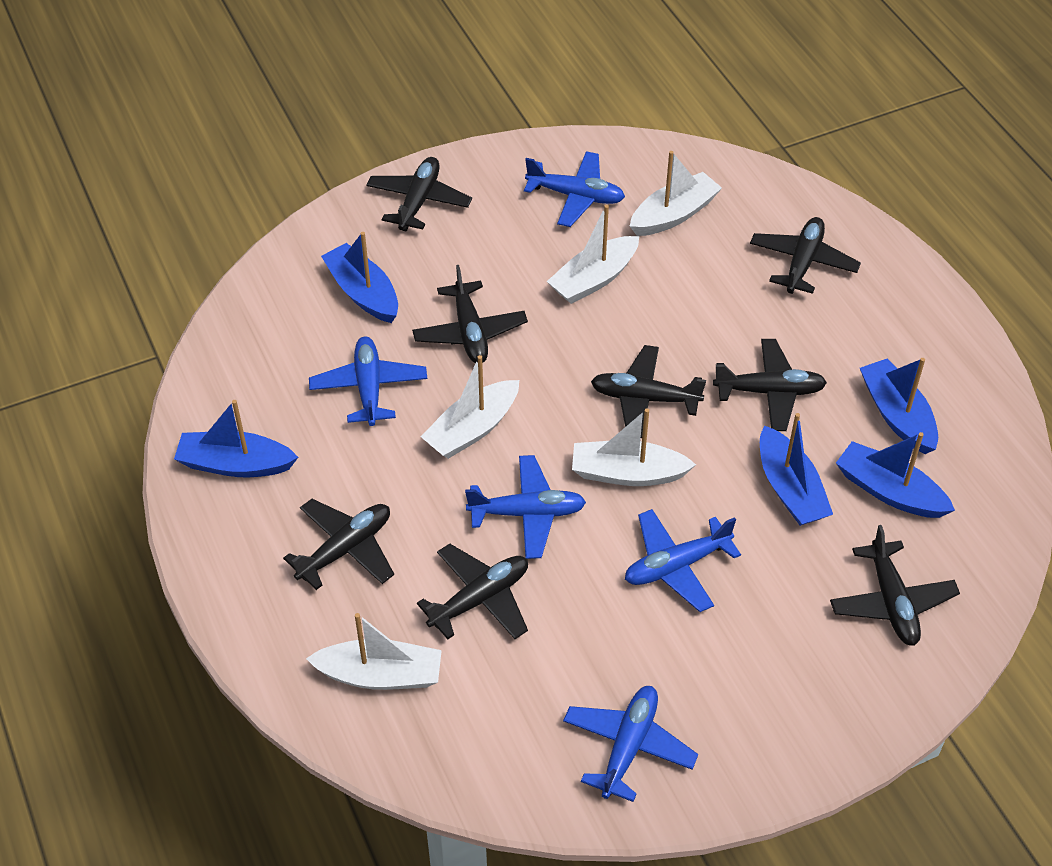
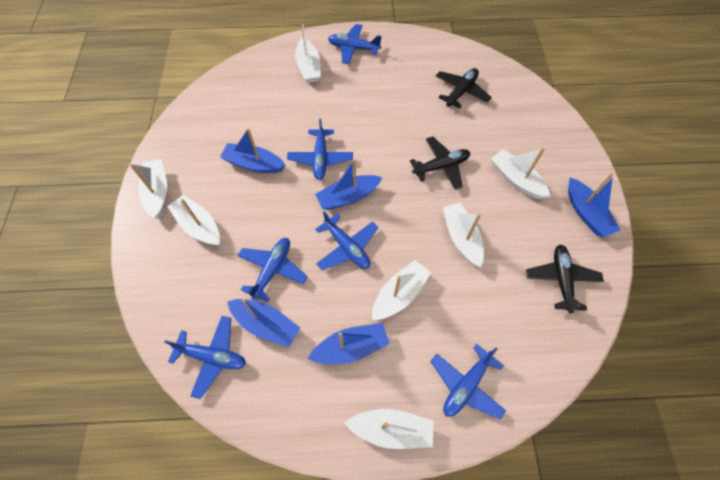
black plane: 8 -> 3
blue plane: 5 -> 6
white boat: 5 -> 7

